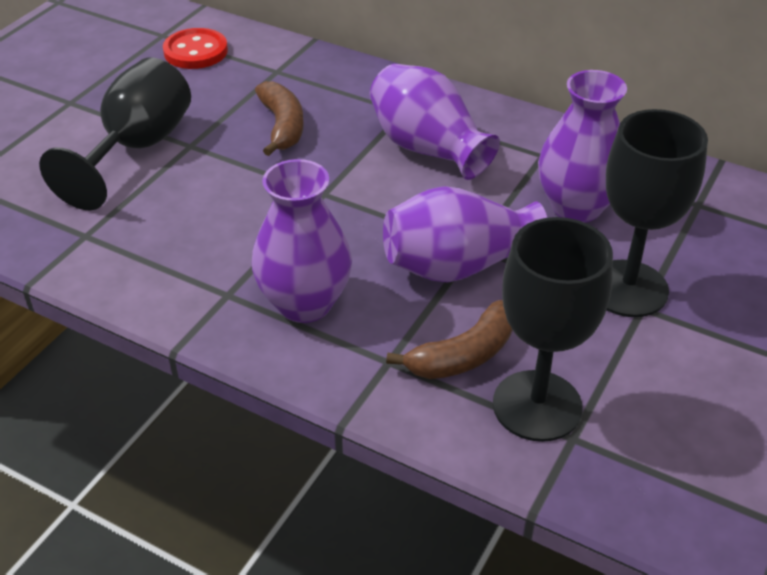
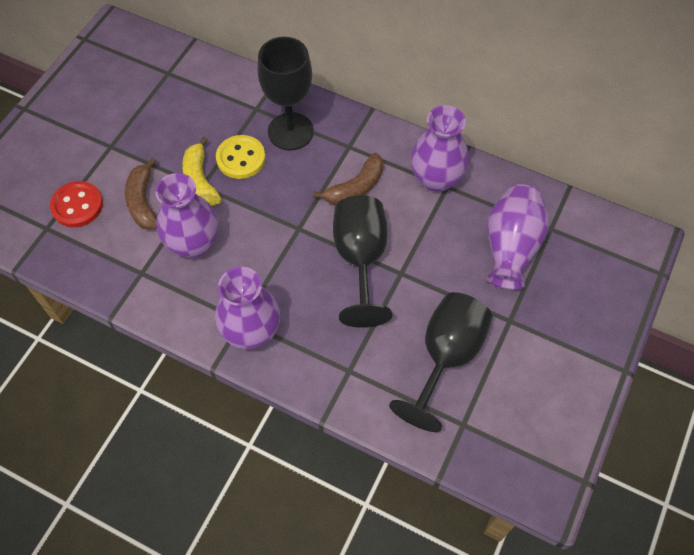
yellow banana: 0 -> 1
yellow button: 0 -> 1

